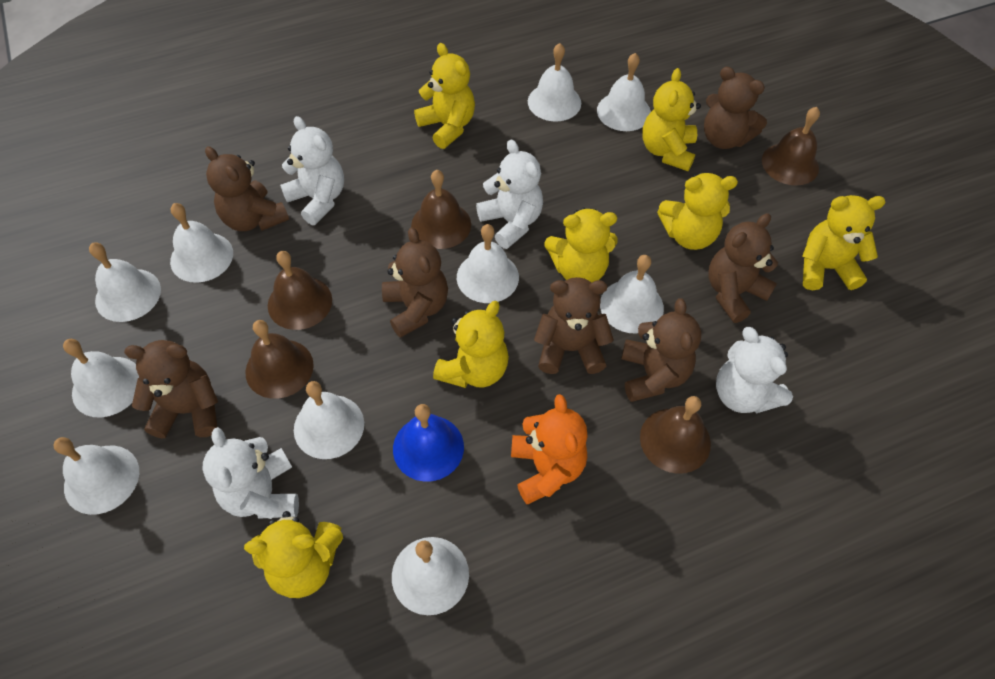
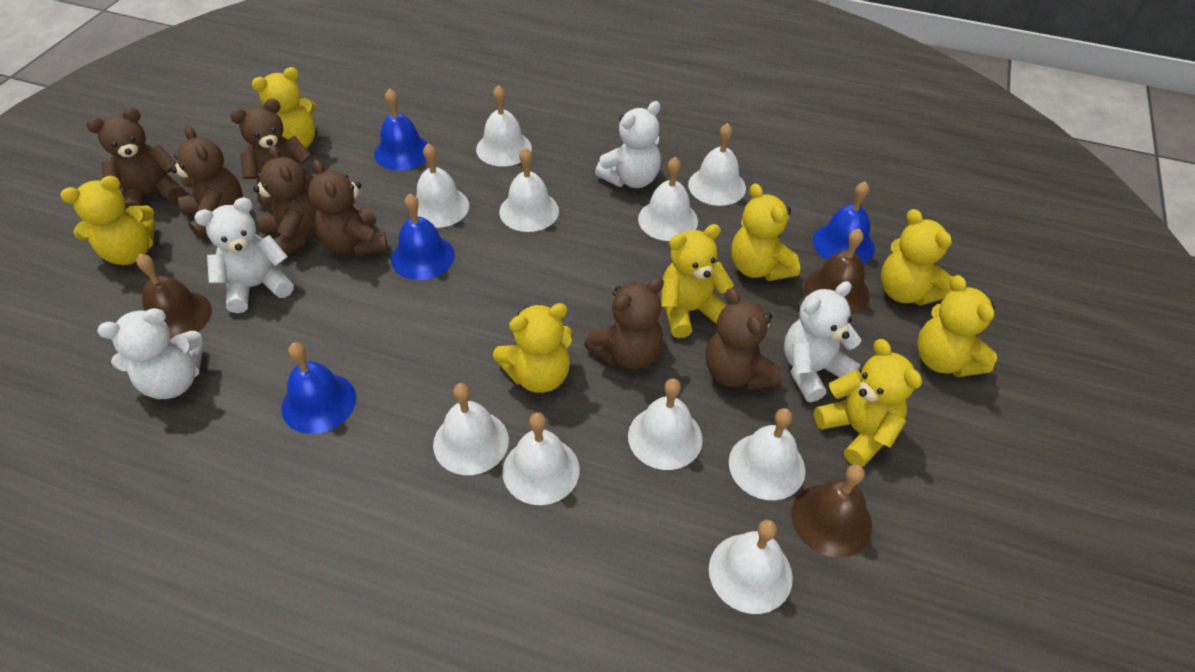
blue bell: 1 -> 4
brown bell: 5 -> 3
orange teddy bear: 1 -> 0
yellow teddy bear: 7 -> 8

